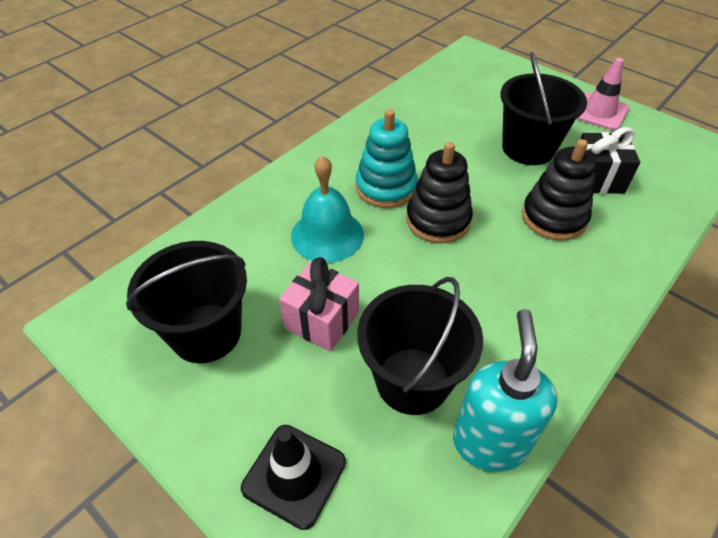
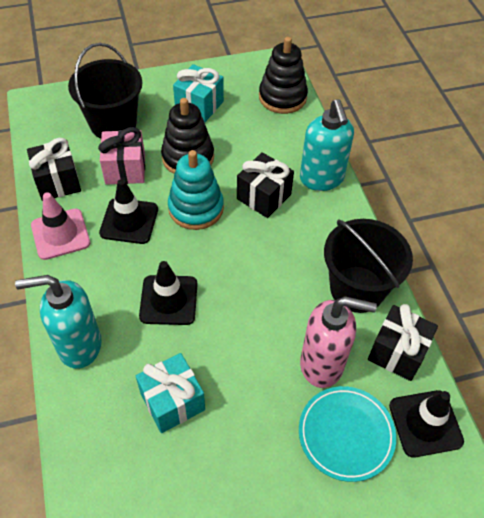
black bucket: 3 -> 2
black gift: 1 -> 3
black traffic cone: 1 -> 3
pink soap dispenser: 0 -> 1
turquoise bell: 1 -> 0
turquoise gift: 0 -> 2
turquoise plate: 0 -> 1
turquoise soap dispenser: 1 -> 2

